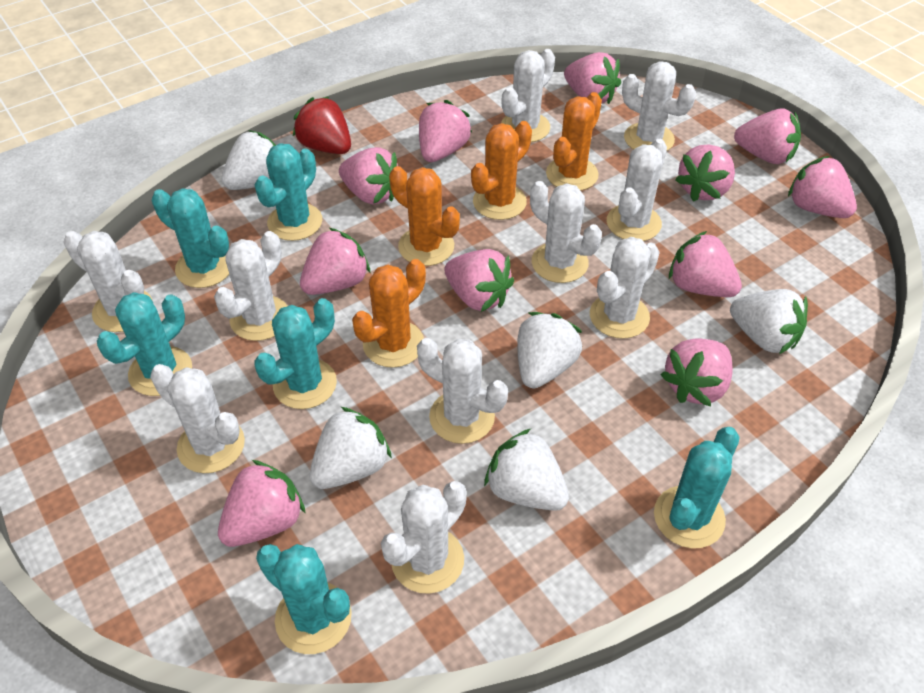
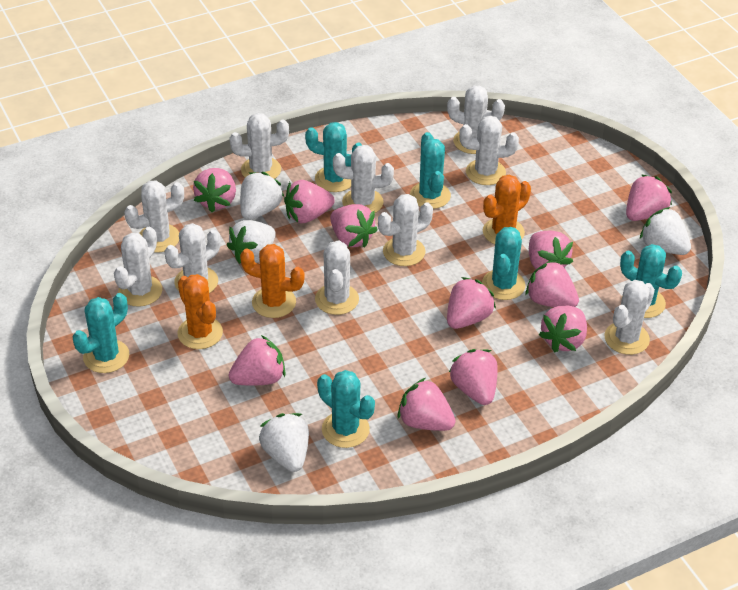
orange cactus: 4 -> 3
red strawberry: 1 -> 0
white strawberry: 5 -> 4

